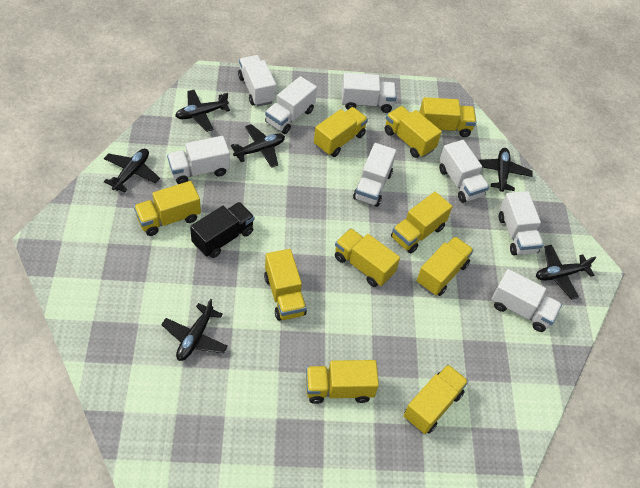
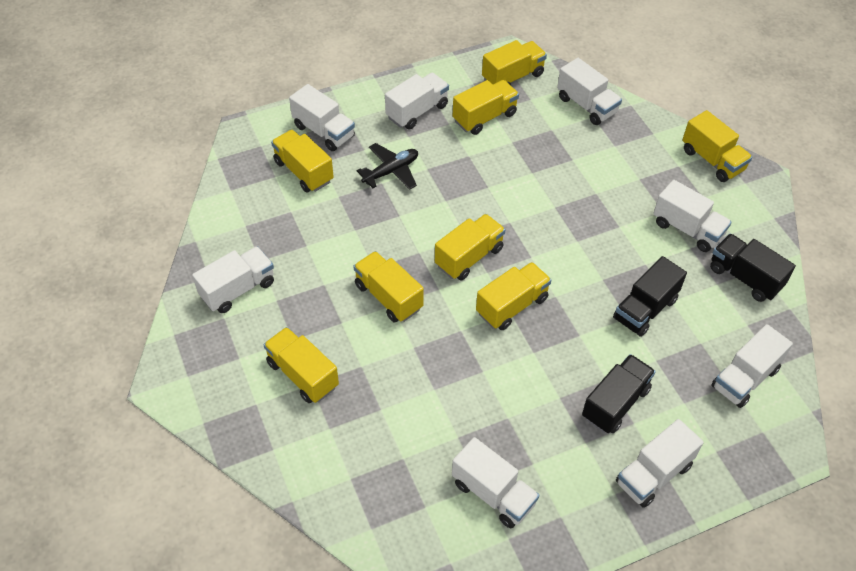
black plane: 6 -> 1
black truck: 1 -> 3
yellow truck: 10 -> 8

